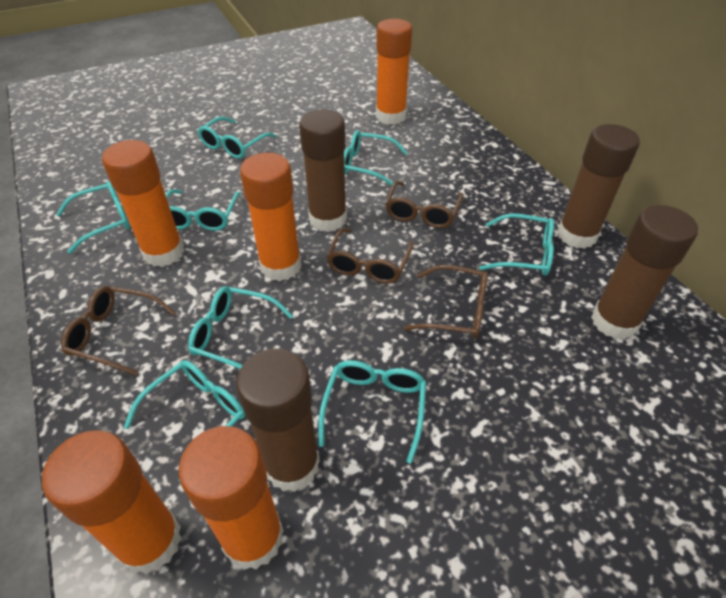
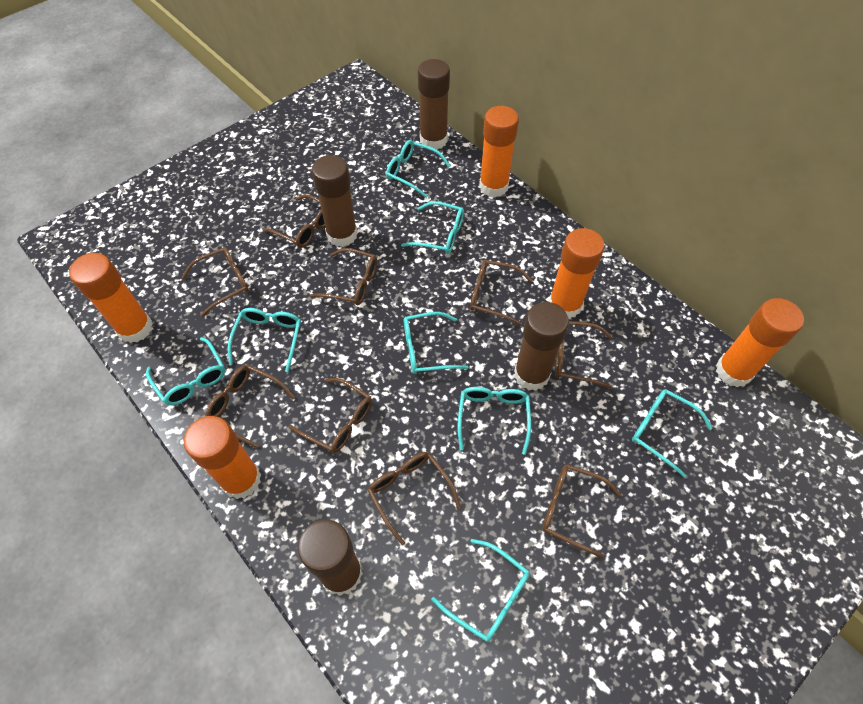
brown glasses: 4 -> 9

